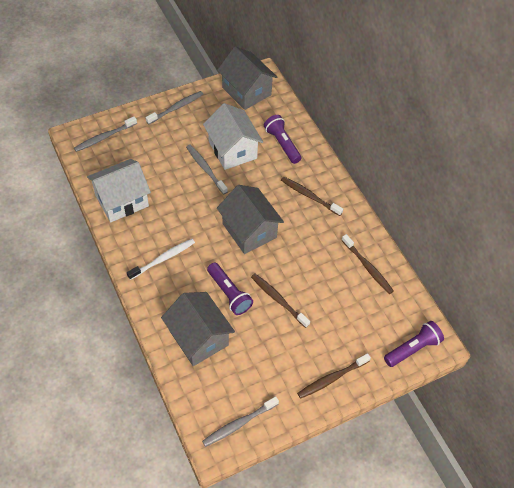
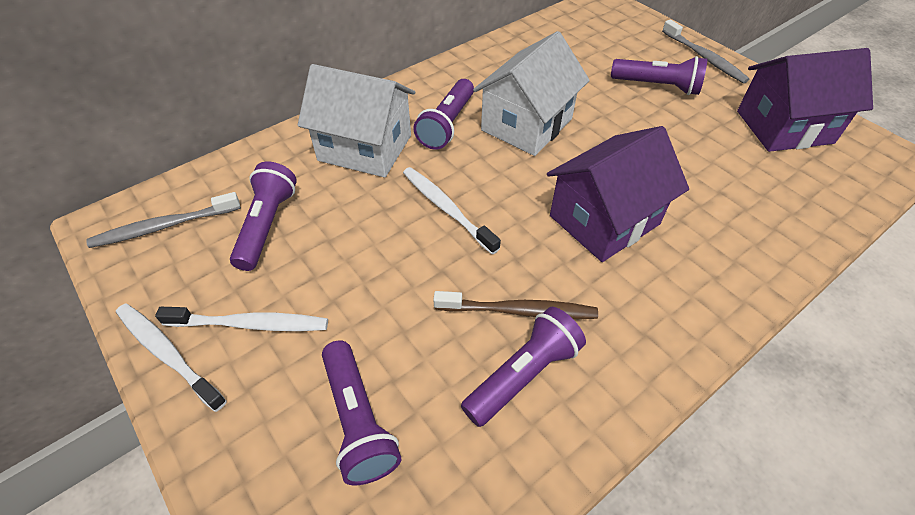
brown toothbrush: 4 -> 1
grey house: 3 -> 0
grey toothbrush: 4 -> 2
purple flashlight: 3 -> 5
purple house: 0 -> 2
white toothbrush: 1 -> 3

